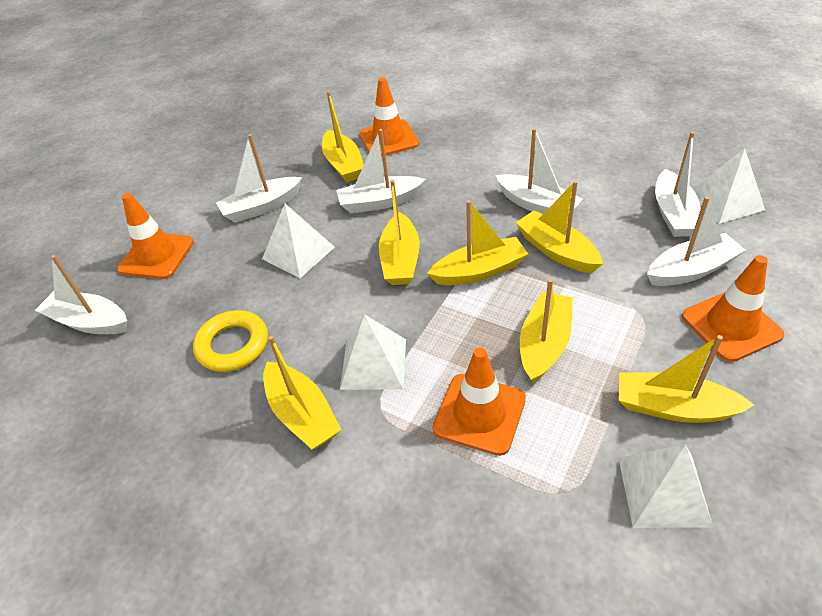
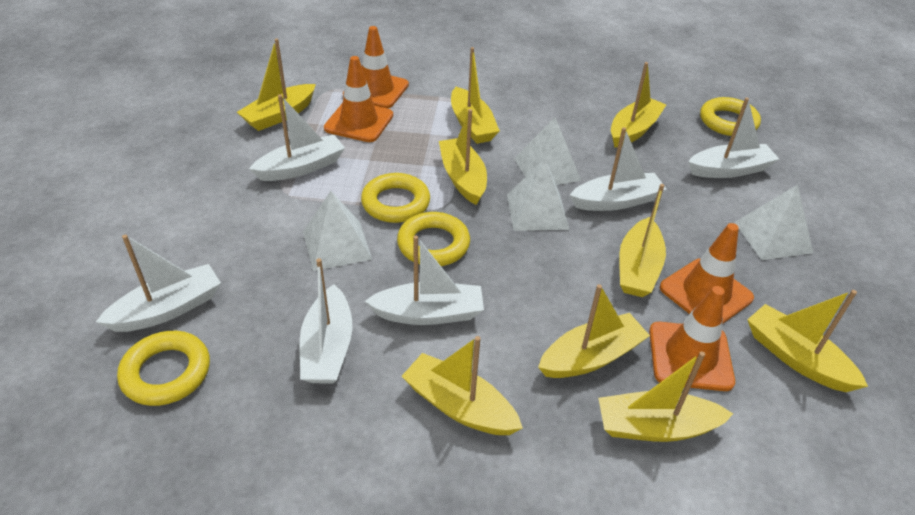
yellow boat: 7 -> 9
yellow ring: 1 -> 4

